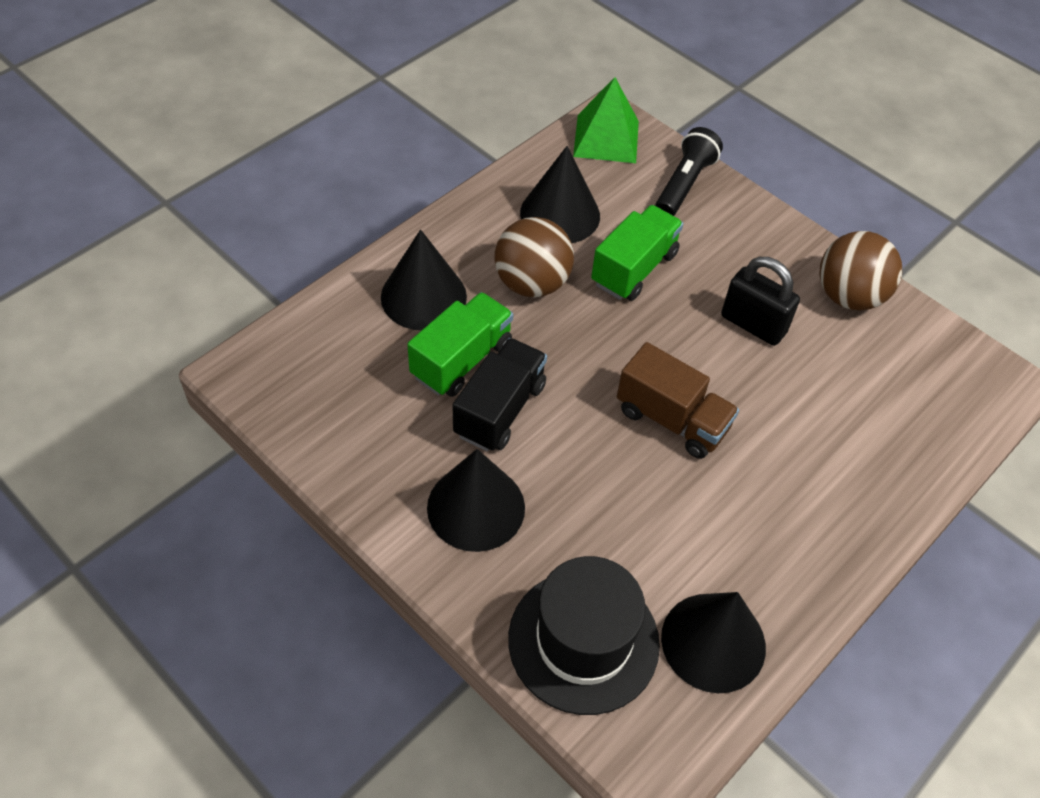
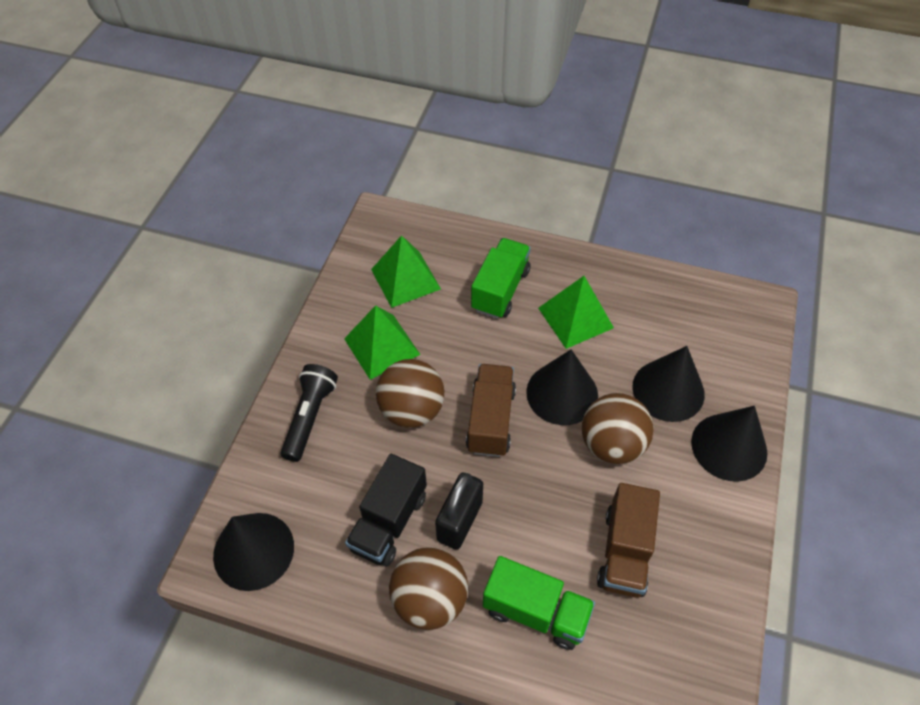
black hat: 1 -> 0
brown ball: 2 -> 3
brown truck: 1 -> 2
green pyramid: 1 -> 3

